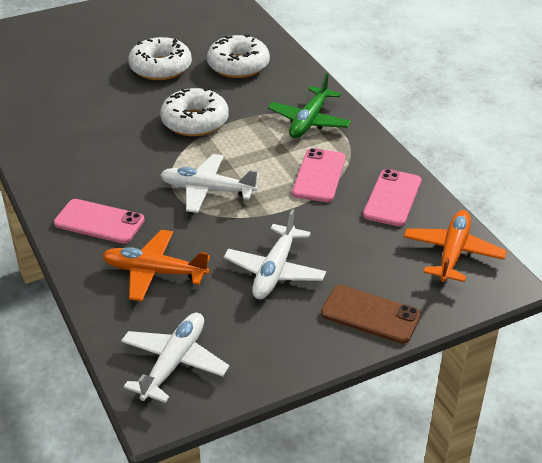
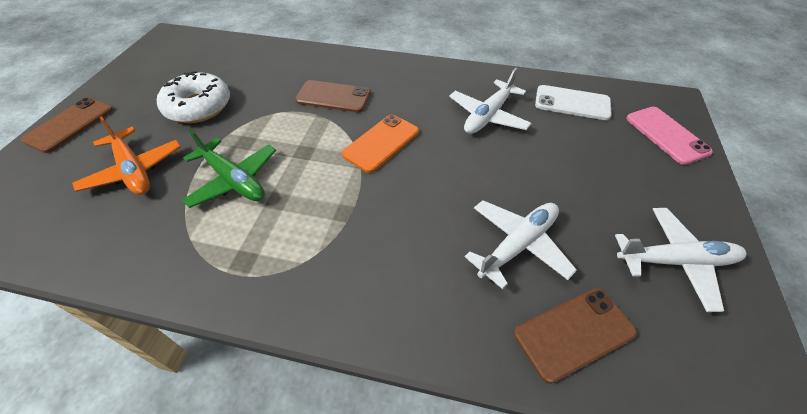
brown phone: 1 -> 3
orange phone: 0 -> 1
orange plane: 2 -> 1
pink phone: 3 -> 1
white donut: 3 -> 1
white phone: 0 -> 1

